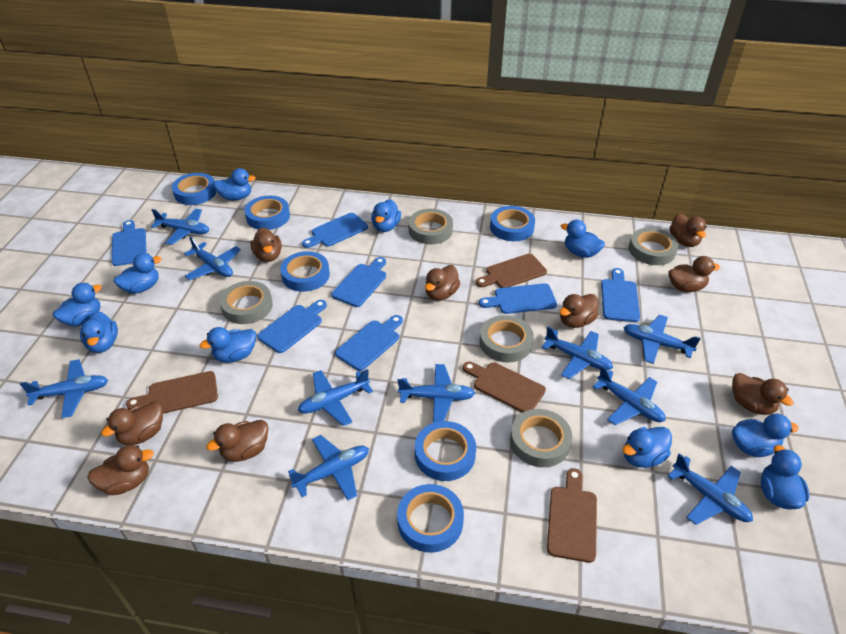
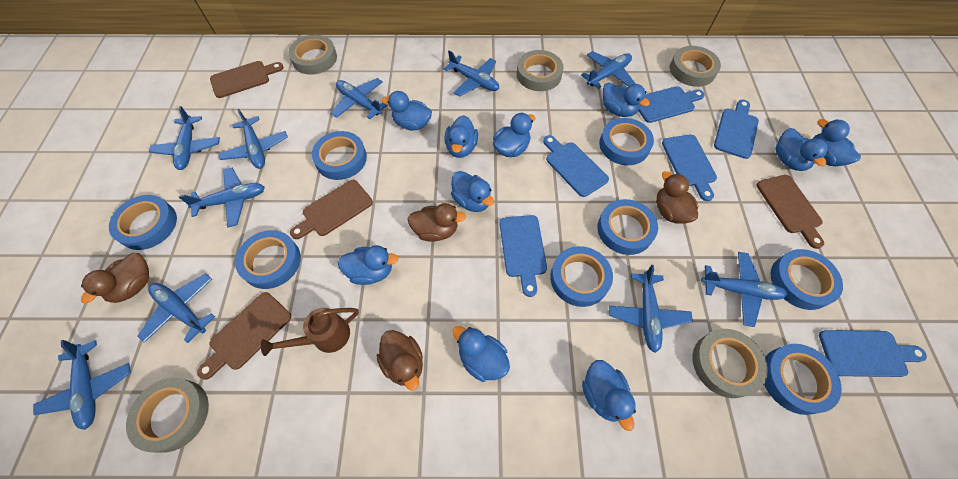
blue cutting board: 7 -> 6
blue tape: 6 -> 8
brown duck: 9 -> 4
brown watering can: 0 -> 1

